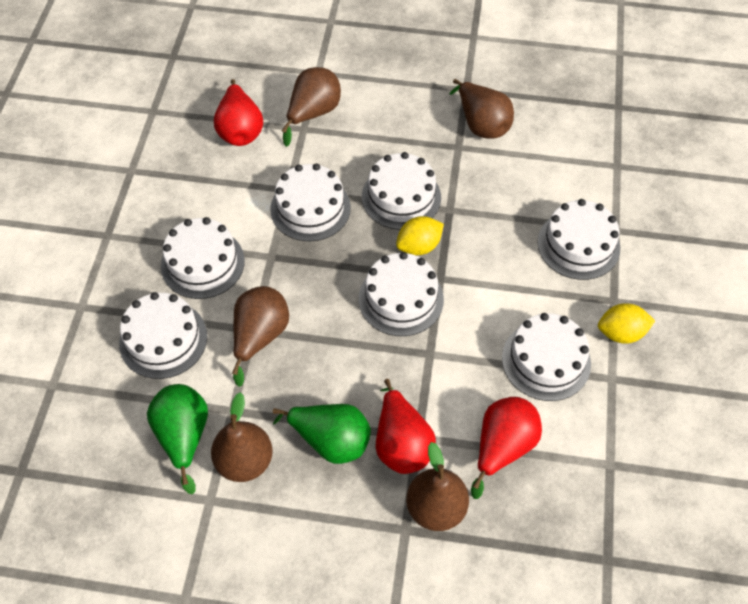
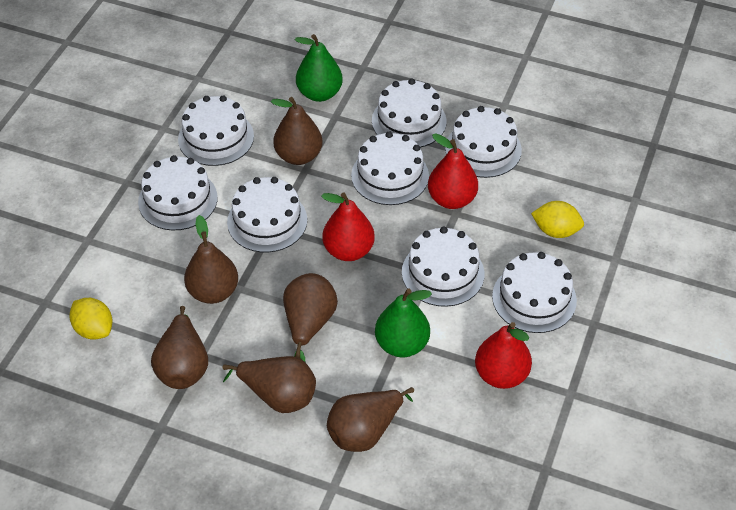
brown pear: 5 -> 6
white cake: 7 -> 8

